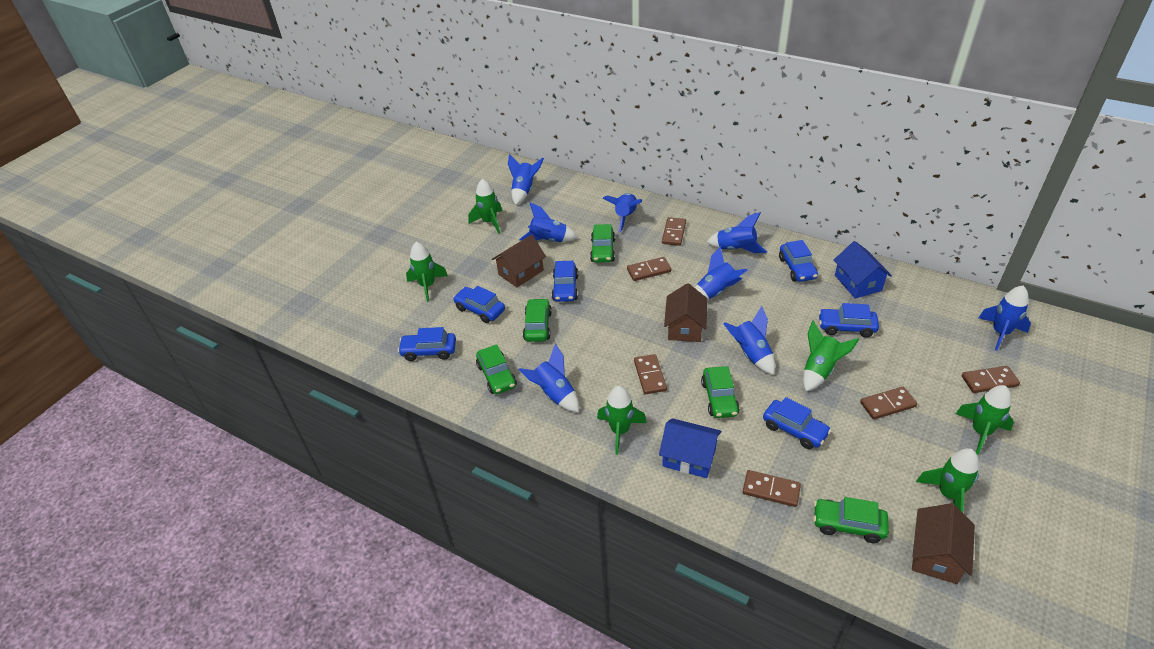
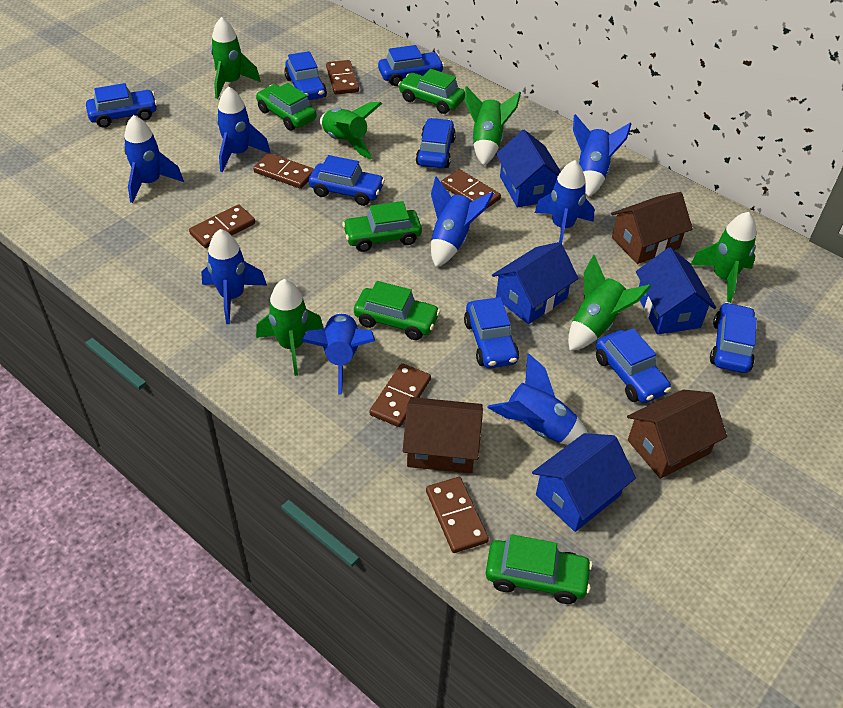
blue car: 6 -> 8
blue house: 2 -> 4

